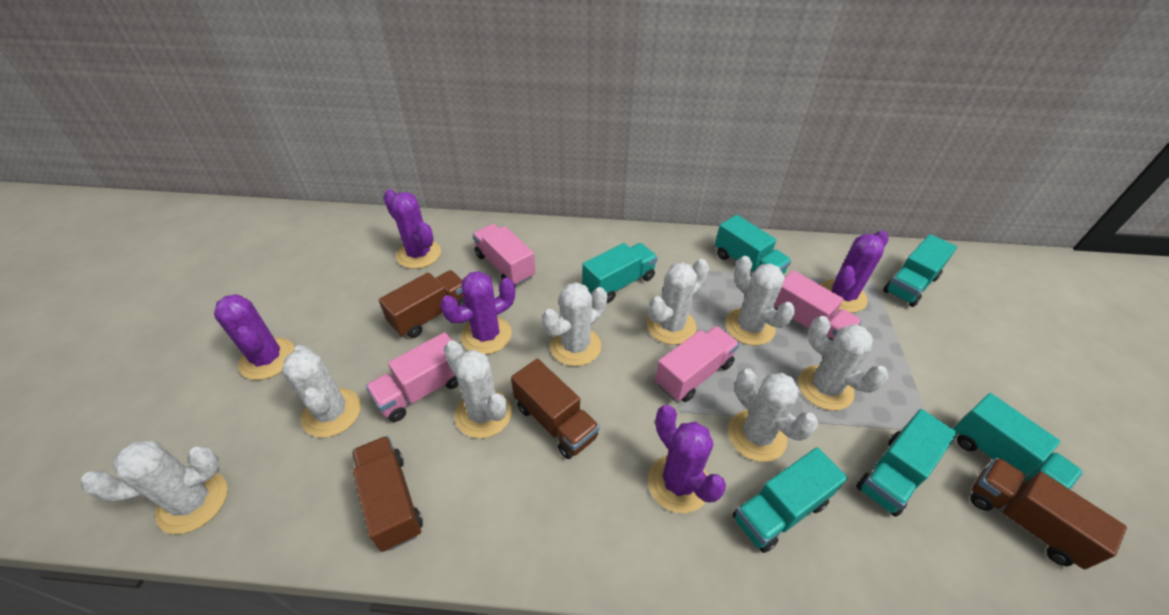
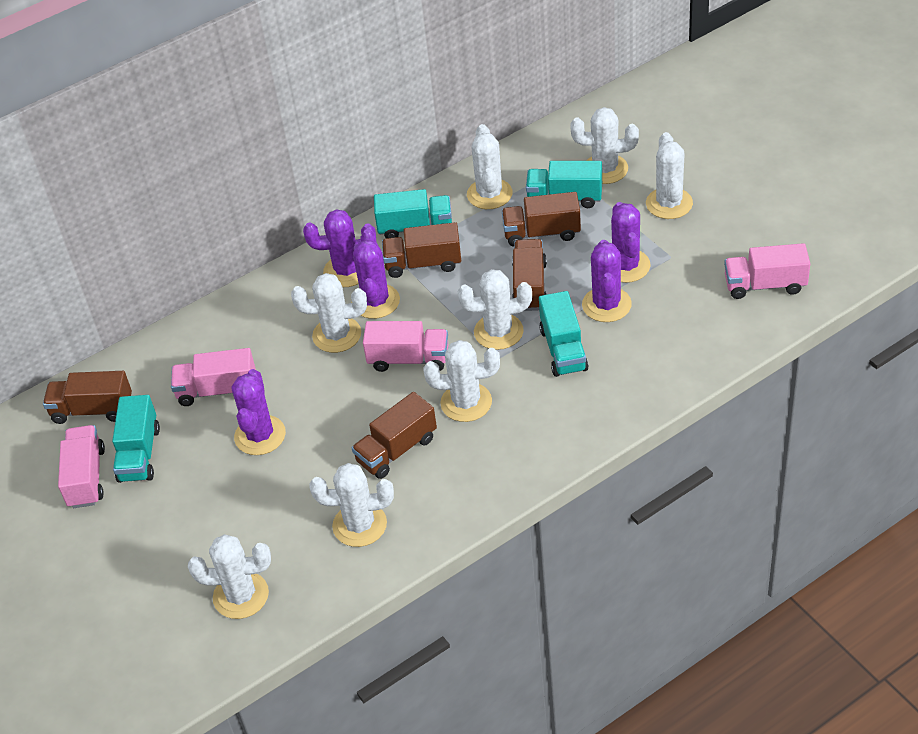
brown truck: 4 -> 5
turquoise truck: 6 -> 4

